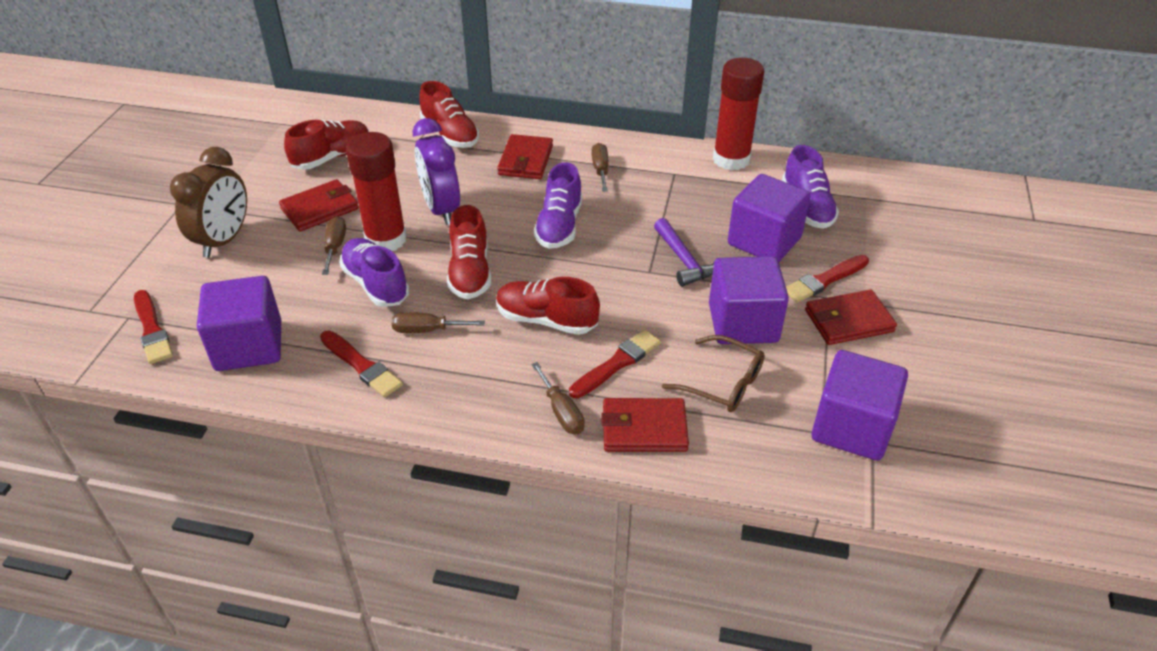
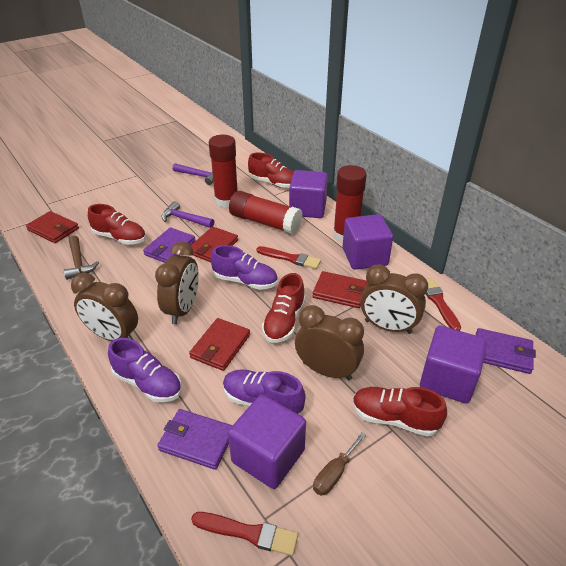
brown clock: 1 -> 4
brown glasses: 1 -> 0
brown hammer: 0 -> 1
brown screwdriver: 4 -> 1
purple clock: 1 -> 0
purple hammer: 1 -> 2
purple wallet: 0 -> 3
red brush: 4 -> 3
red glue stick: 2 -> 3

